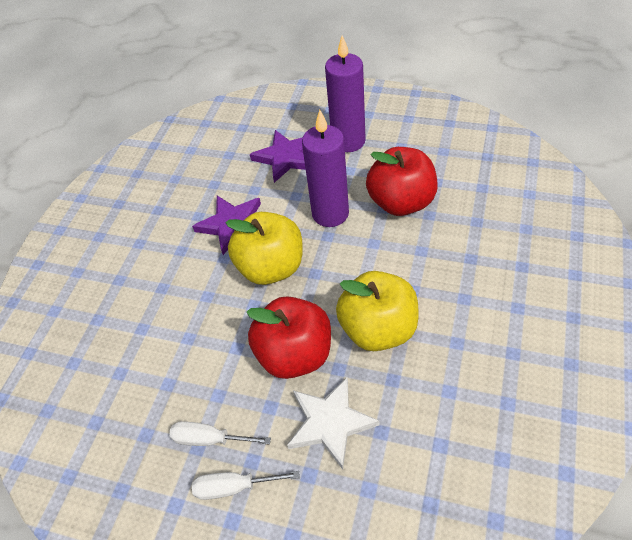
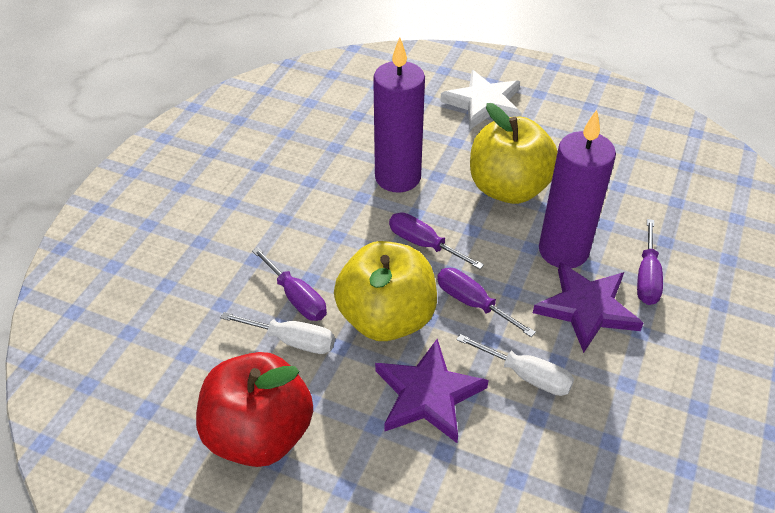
purple screwdriver: 0 -> 4
red apple: 2 -> 1

